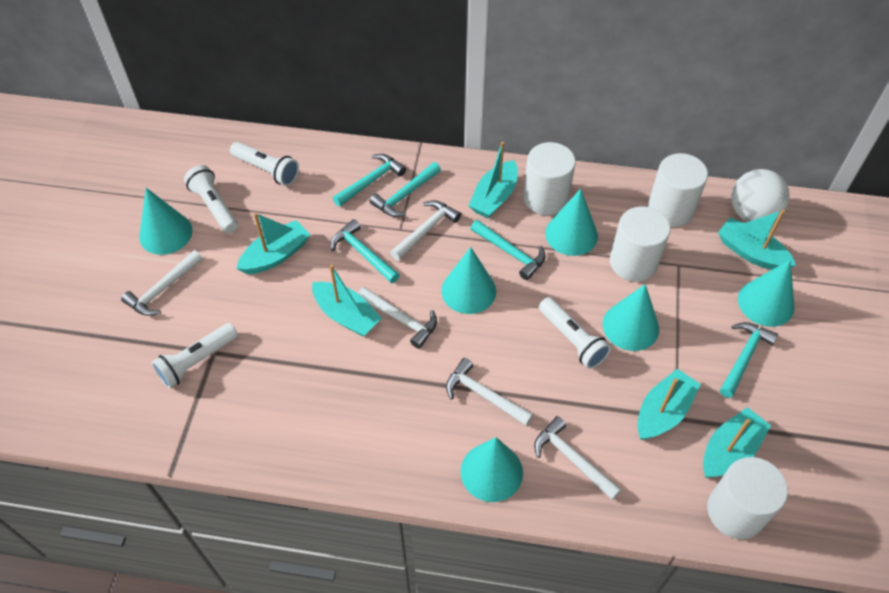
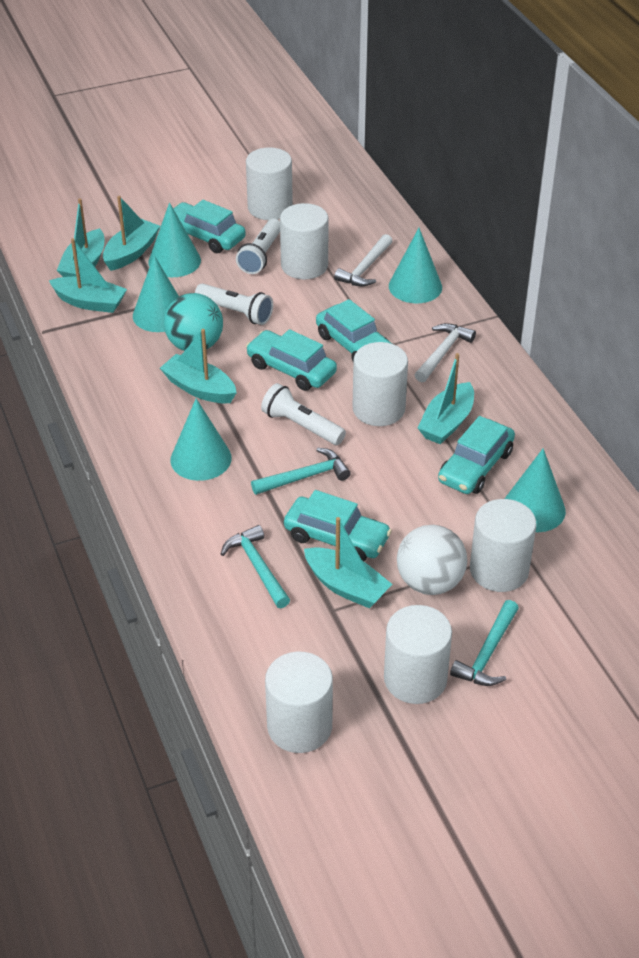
turquoise ball: 0 -> 1
turquoise car: 0 -> 5
turquoise cone: 6 -> 5
turquoise hammer: 5 -> 3
white cylinder: 4 -> 6
white flashlight: 4 -> 3
white hammer: 5 -> 2

